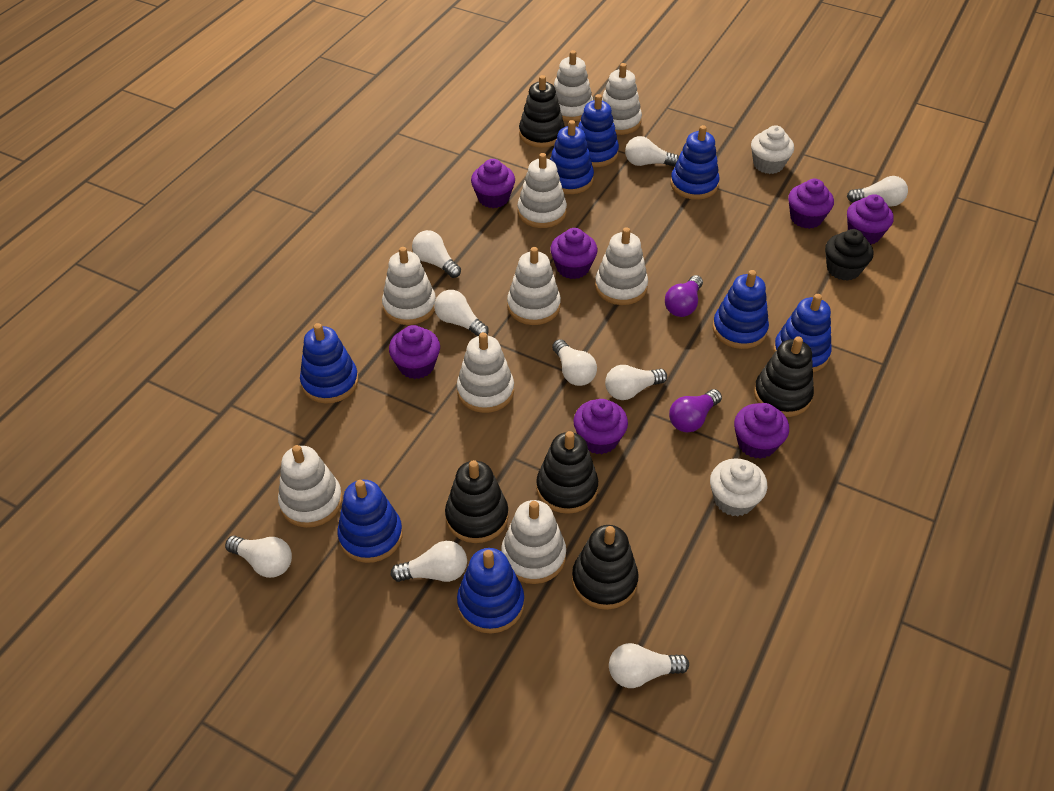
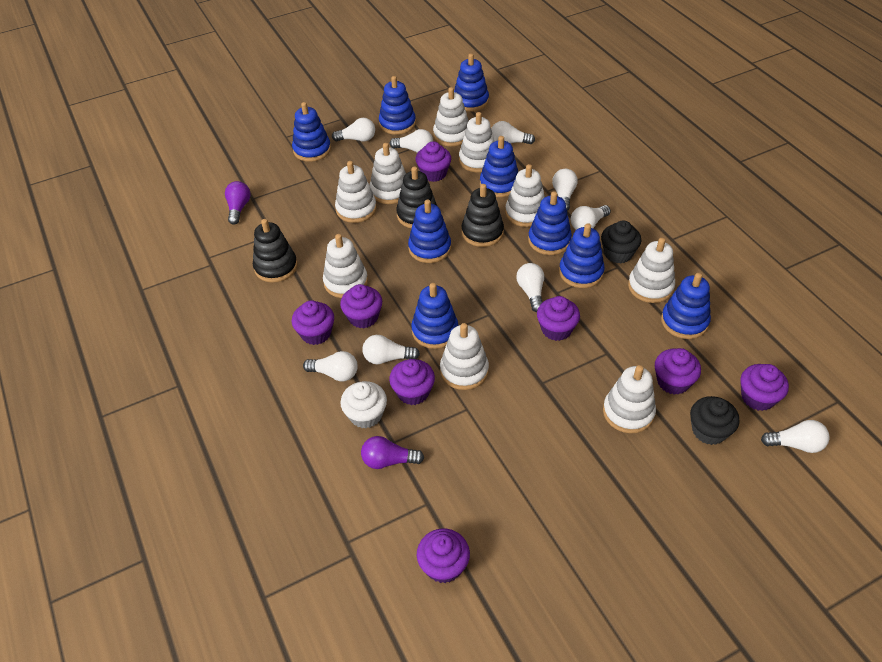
black cupcake: 1 -> 2
black stacking toy: 5 -> 3
blue stacking toy: 8 -> 9
purple cupcake: 7 -> 8
white cupcake: 2 -> 1

